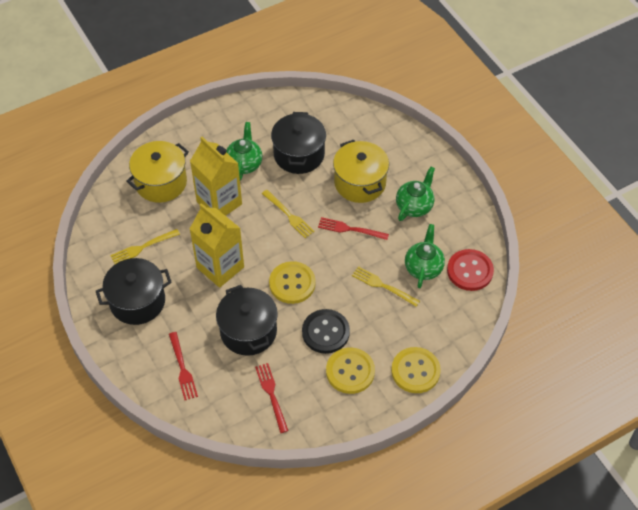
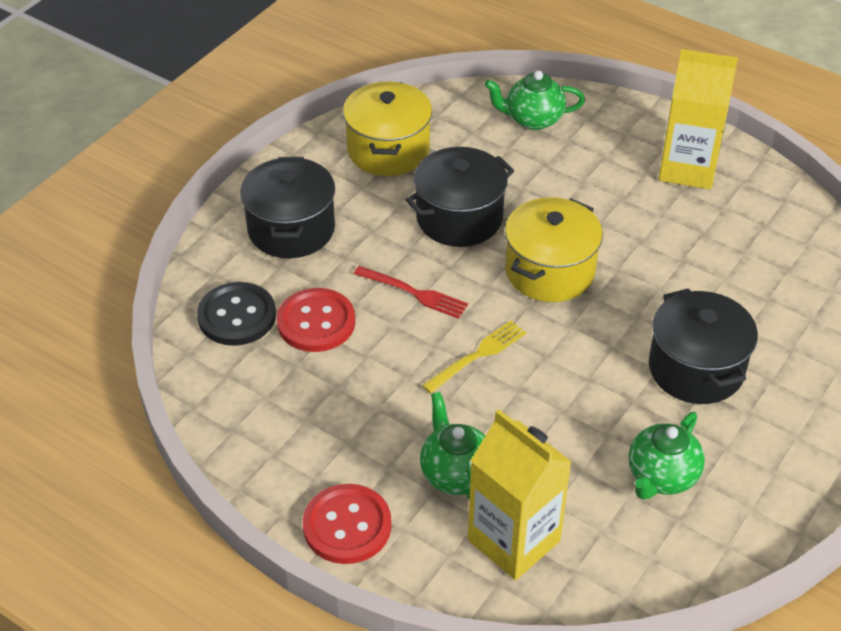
red button: 1 -> 2
red fork: 3 -> 1
yellow button: 3 -> 0
yellow fork: 3 -> 1

